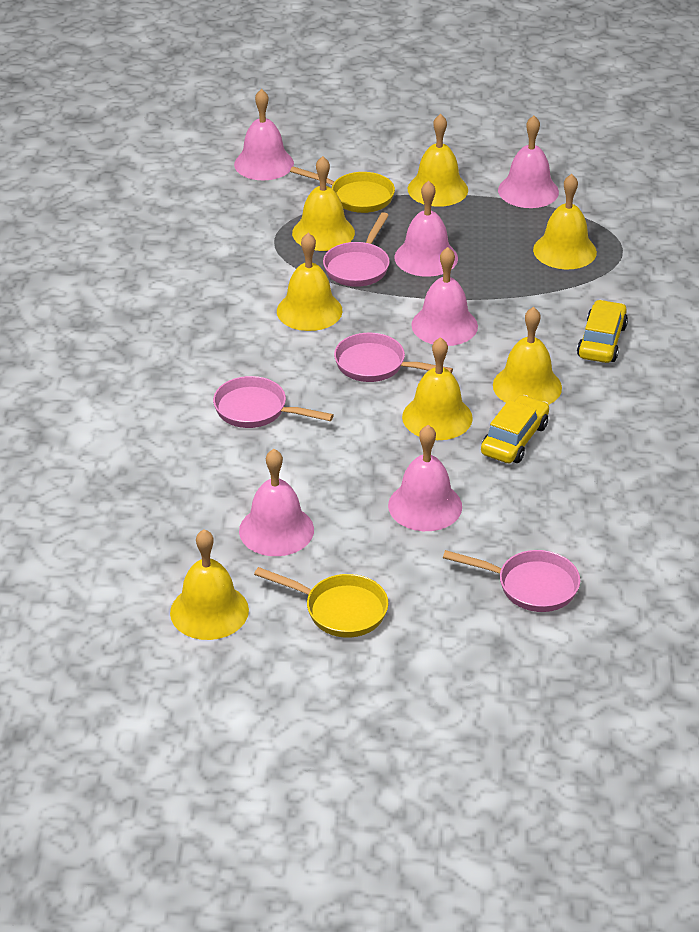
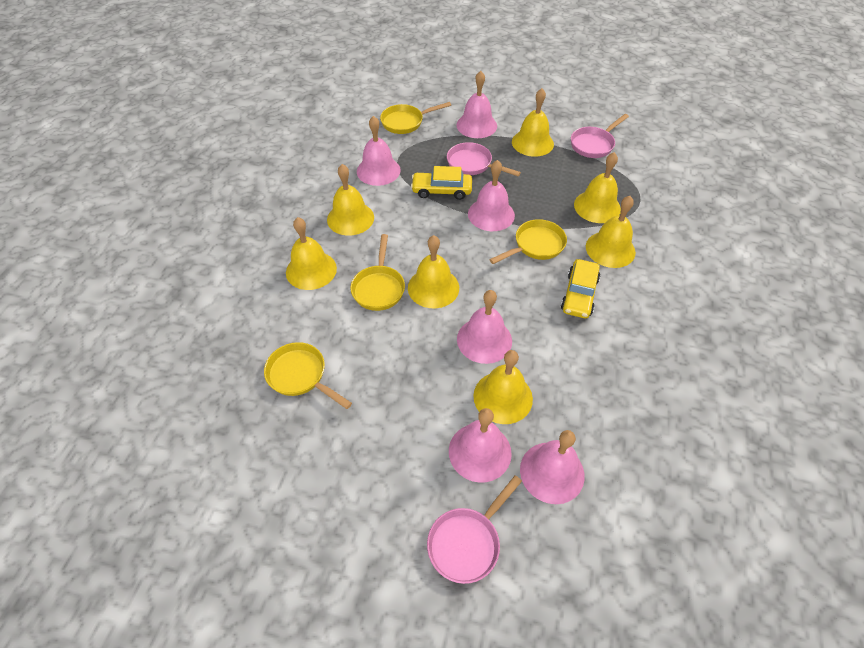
pink pan: 4 -> 3
yellow pan: 2 -> 4

